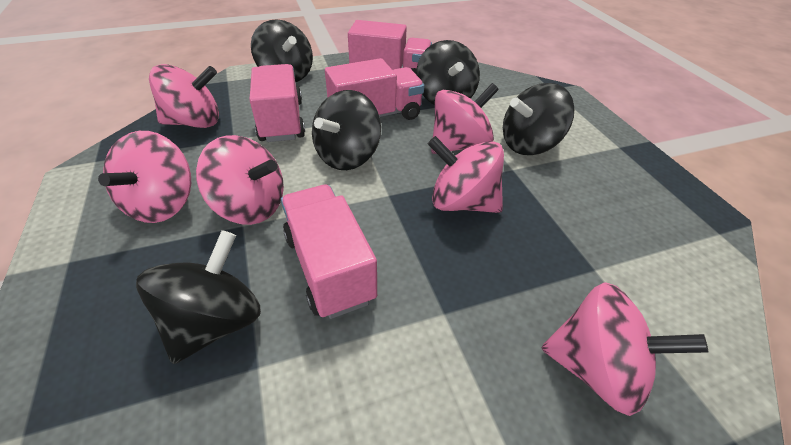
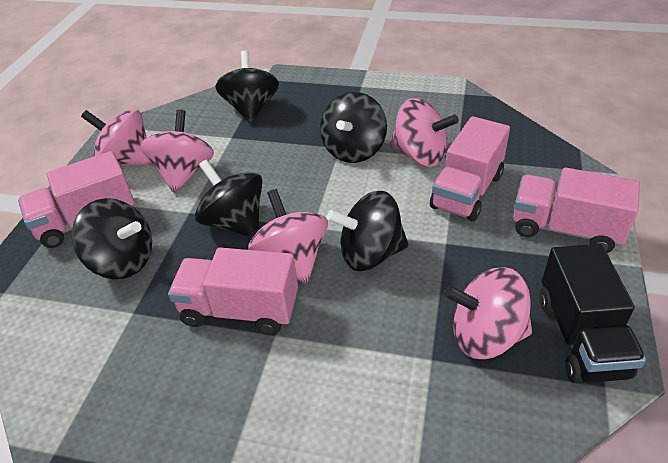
black truck: 0 -> 1
pink spinning top: 6 -> 5

